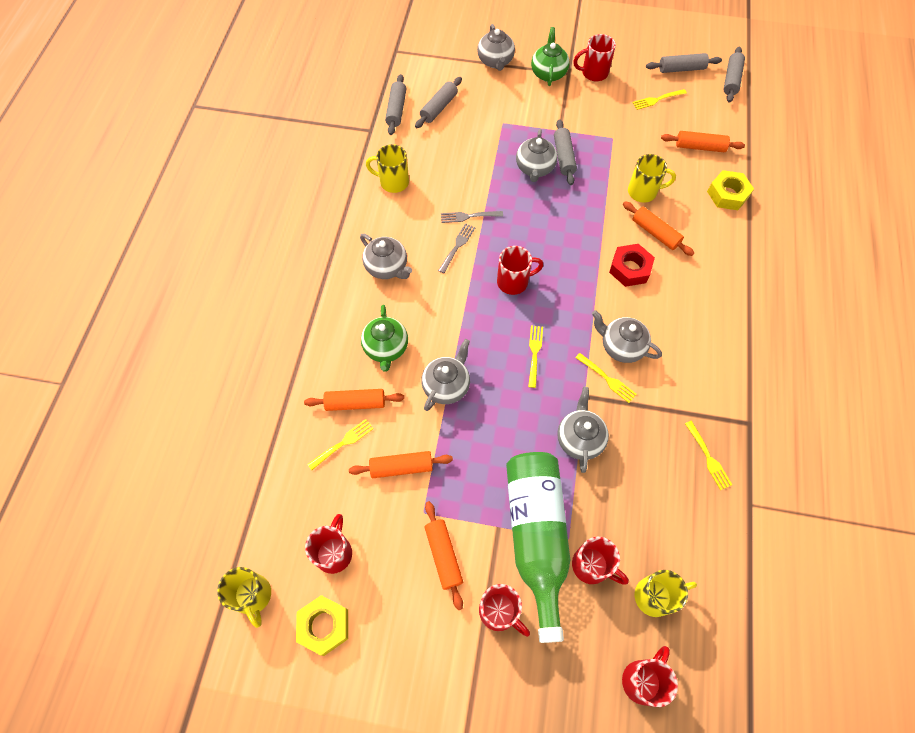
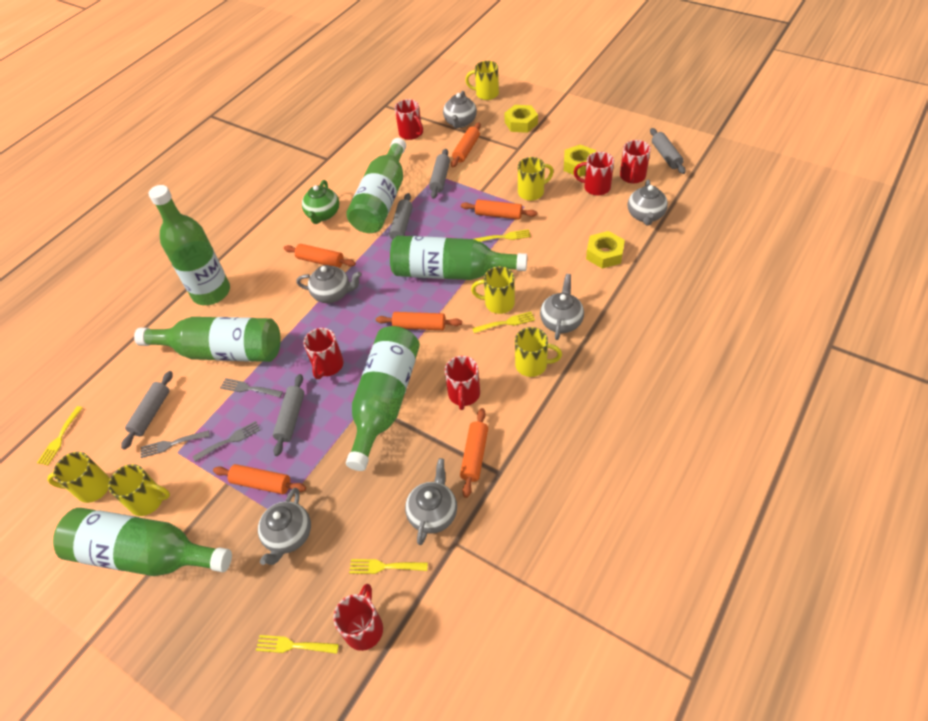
green bottle: 1 -> 6
green teapot: 2 -> 1
grey fork: 2 -> 3
orange rolling pin: 5 -> 6
red nut: 1 -> 0
yellow mug: 4 -> 6
yellow nut: 2 -> 3

